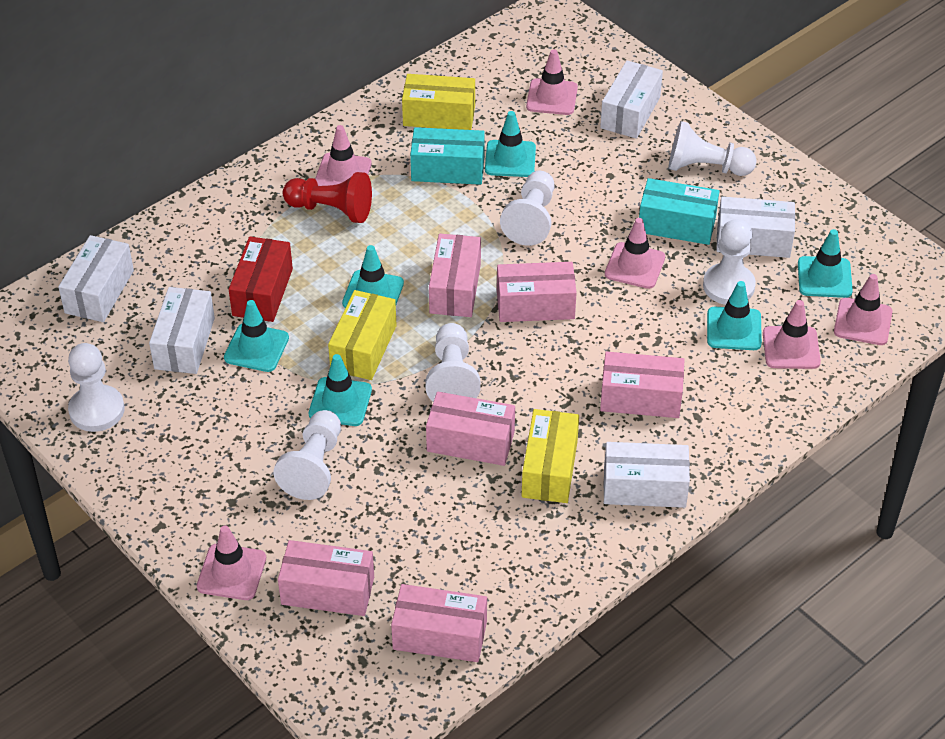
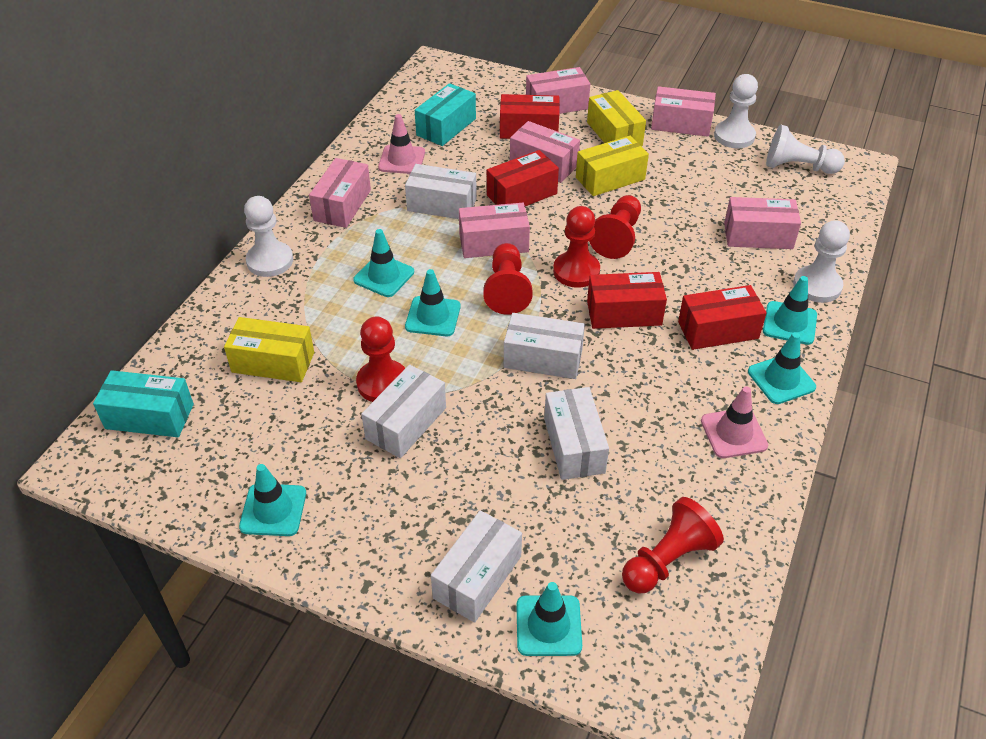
pink traffic cone: 6 -> 2
red box: 1 -> 4
red pawn: 1 -> 5
white pawn: 6 -> 4

